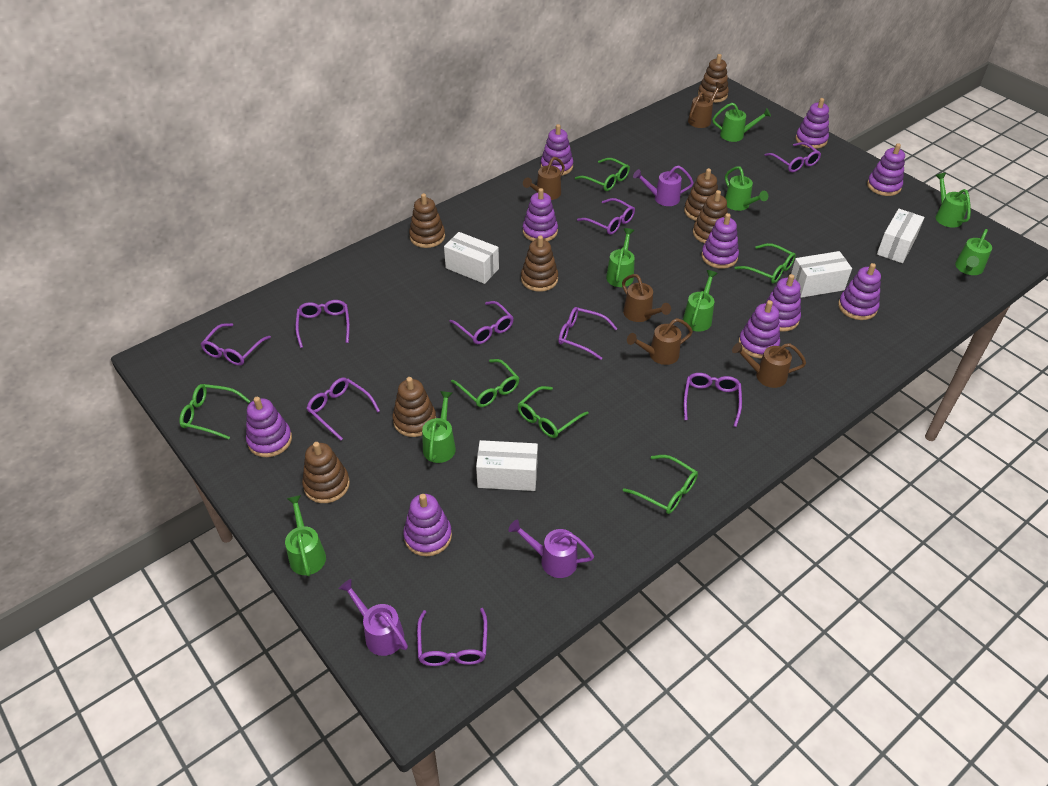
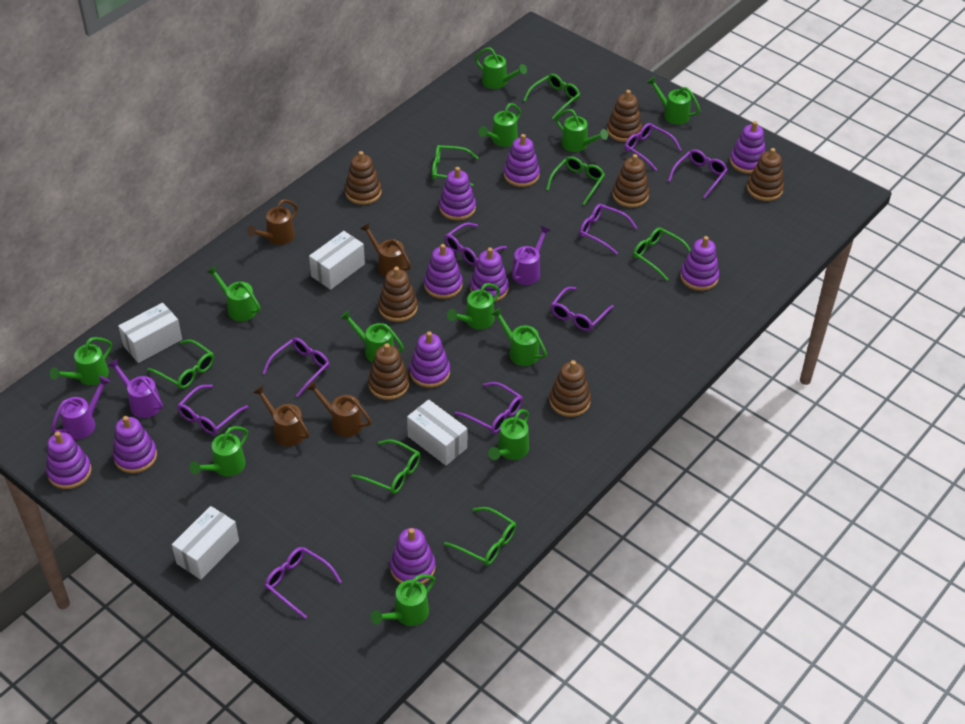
brown watering can: 5 -> 4
green glasses: 6 -> 7
green watering can: 8 -> 12

